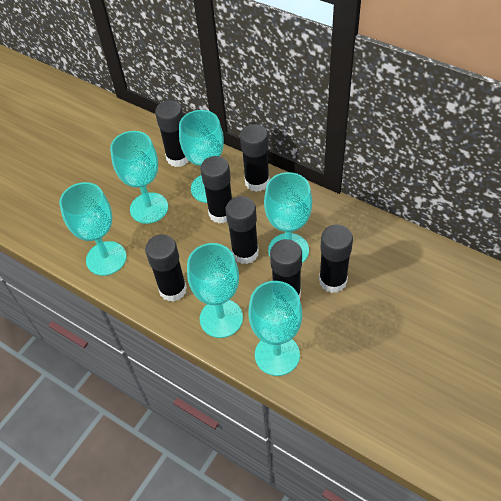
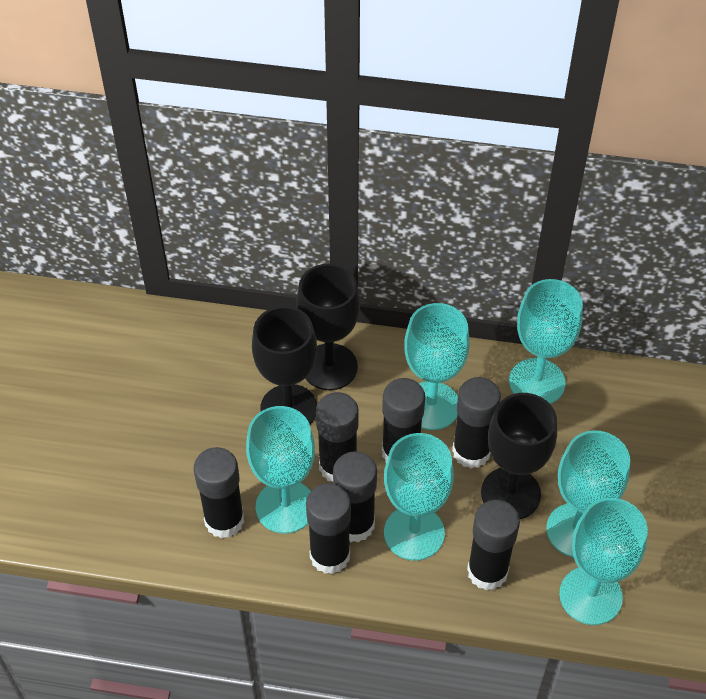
black goblet: 0 -> 3

